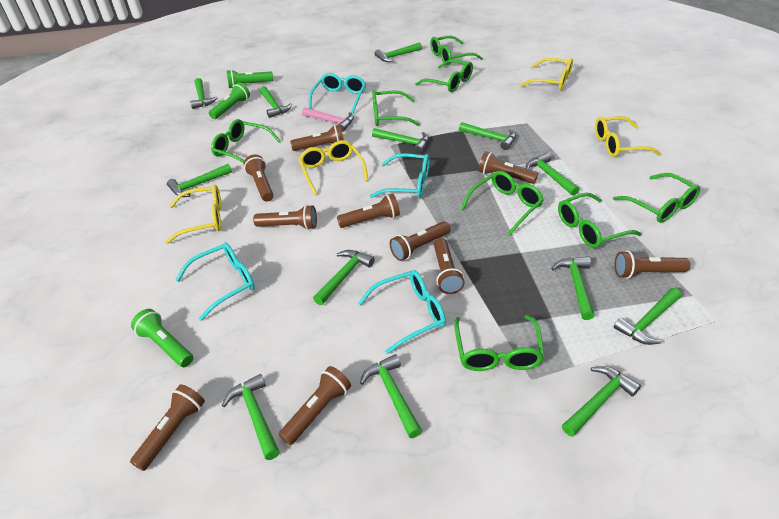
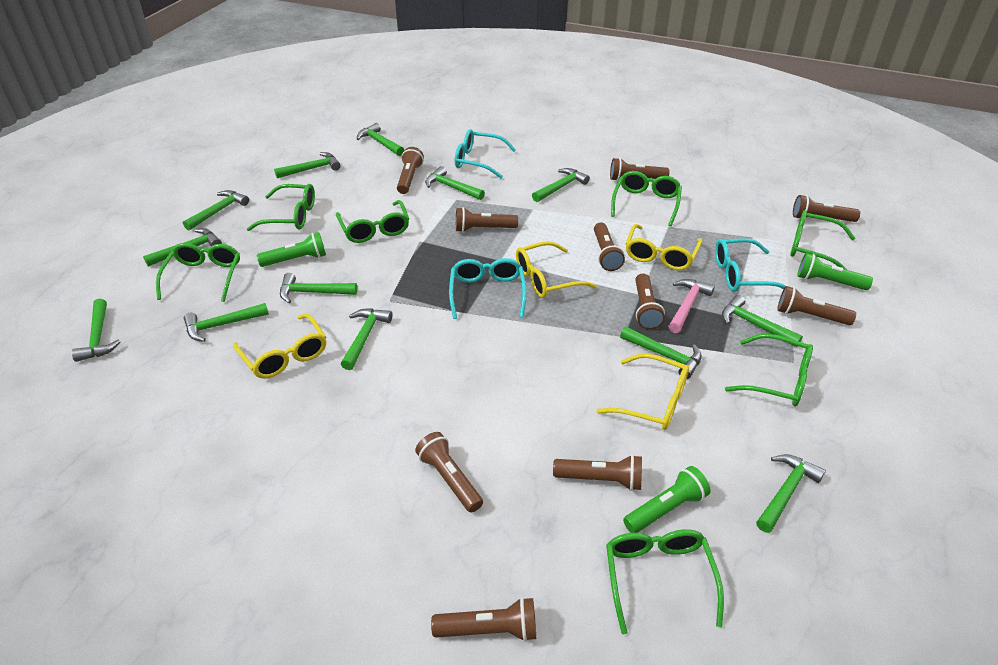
green glasses: 8 -> 7
turquoise glasses: 4 -> 3

